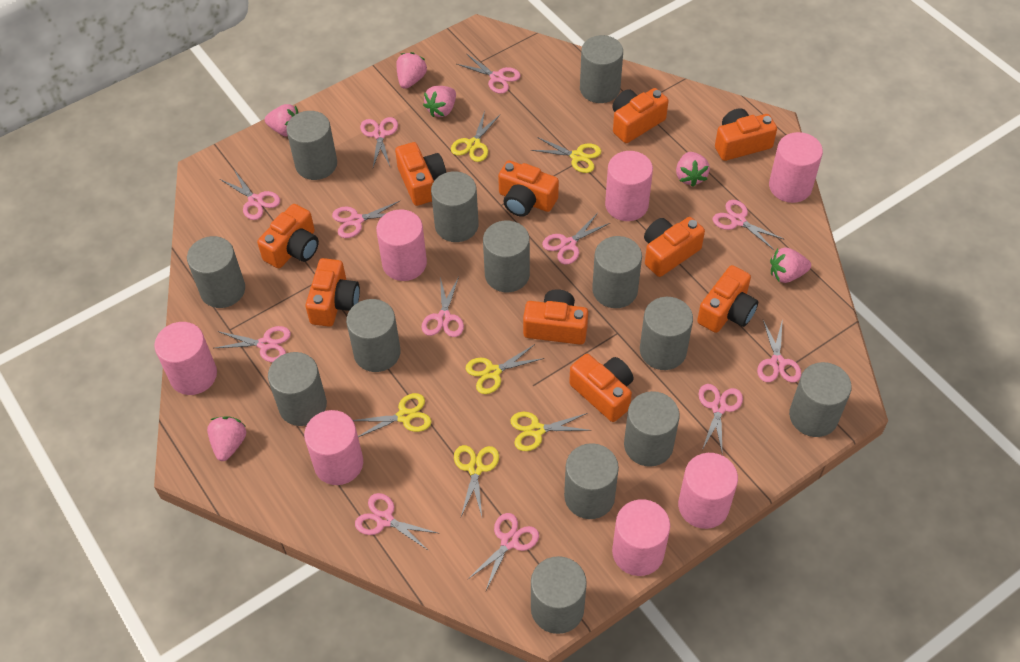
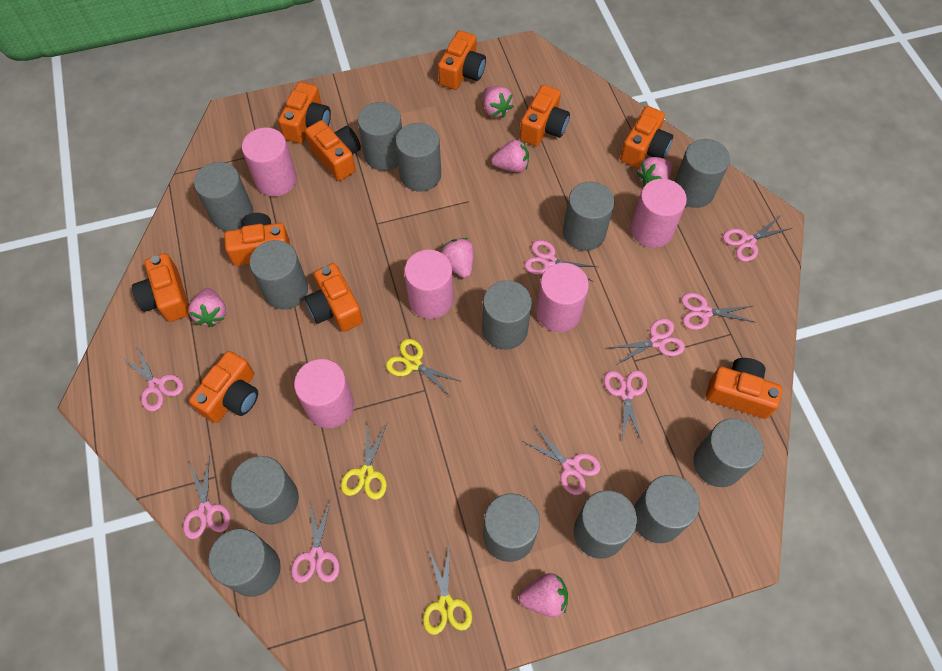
pink cylinder: 7 -> 5
pink scissors: 12 -> 9
yellow scissors: 6 -> 3

